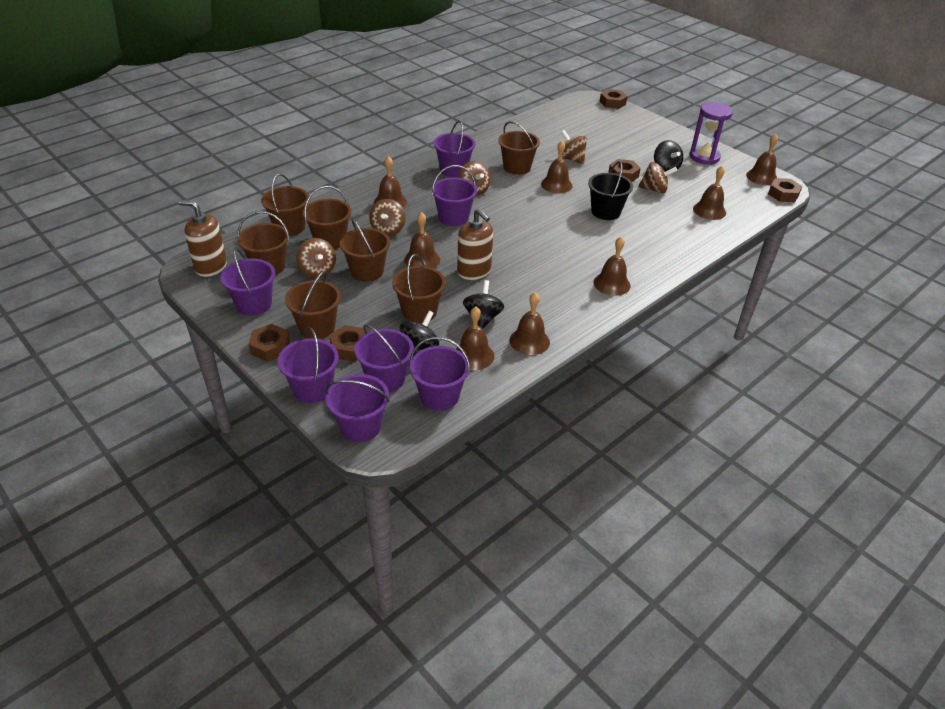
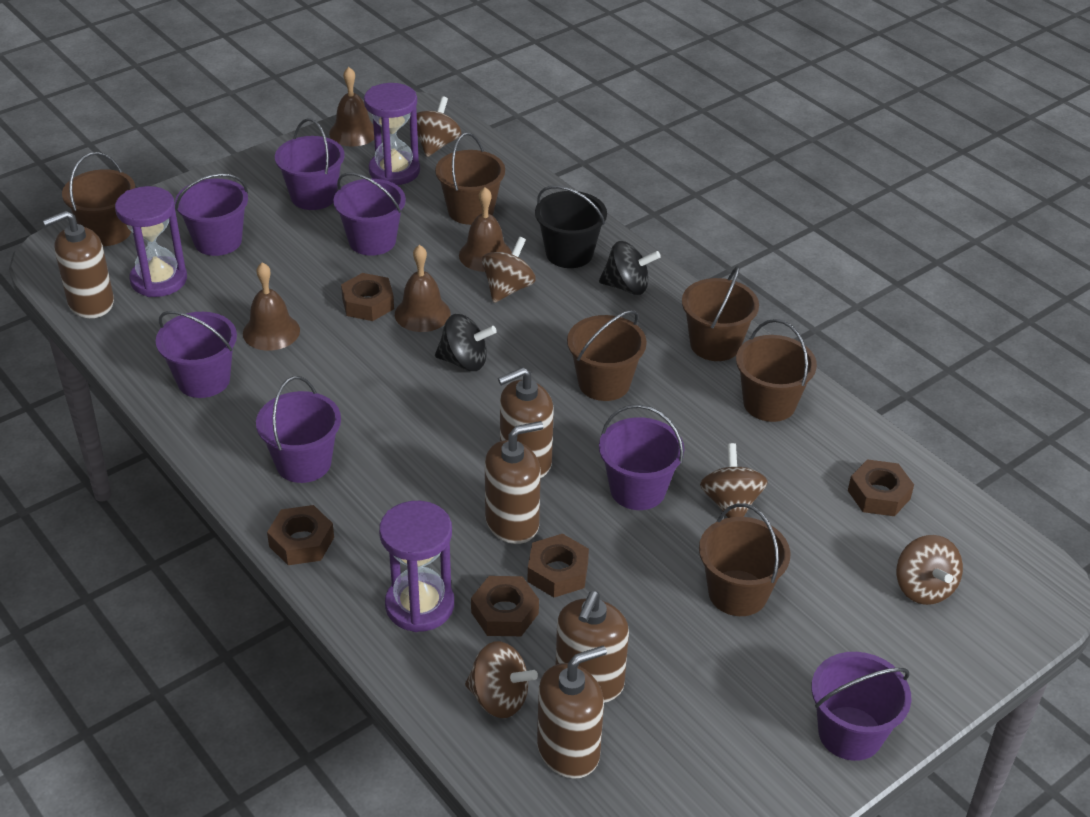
black spinning top: 3 -> 2
brown bell: 8 -> 4
brown bucket: 7 -> 6
brown soap dispenser: 2 -> 5
purple hourglass: 1 -> 3

